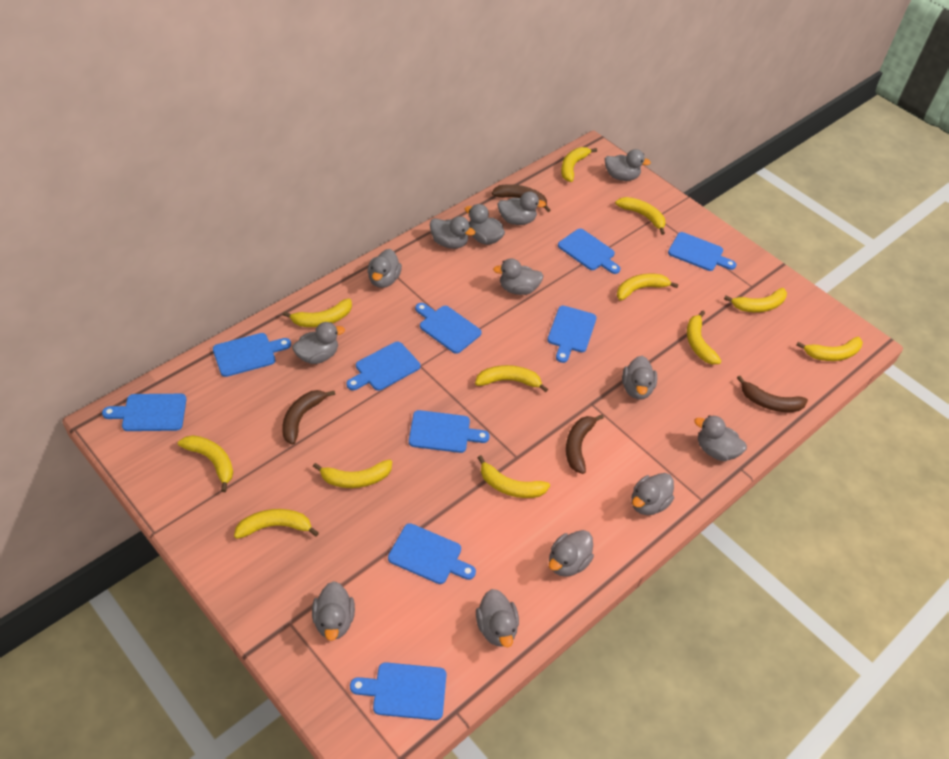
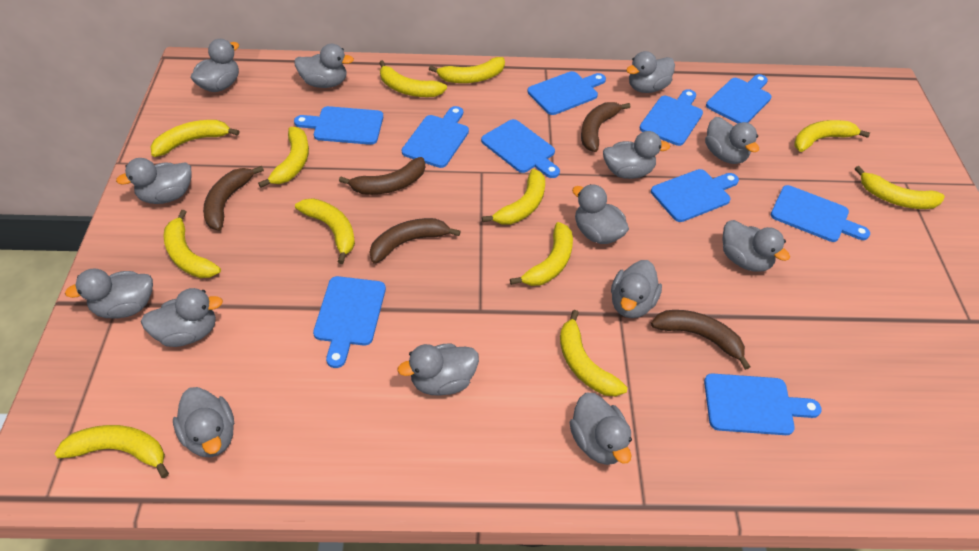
brown banana: 4 -> 5
grey duck: 13 -> 14

